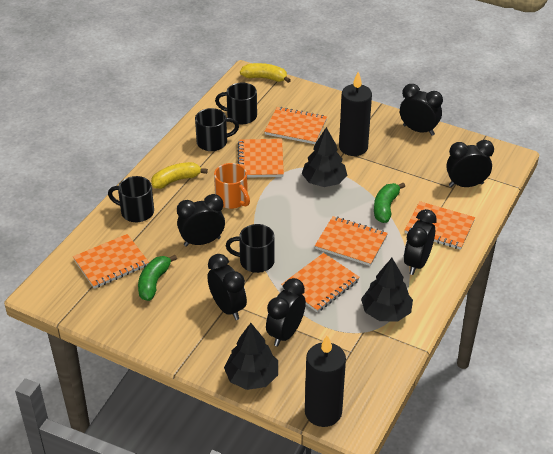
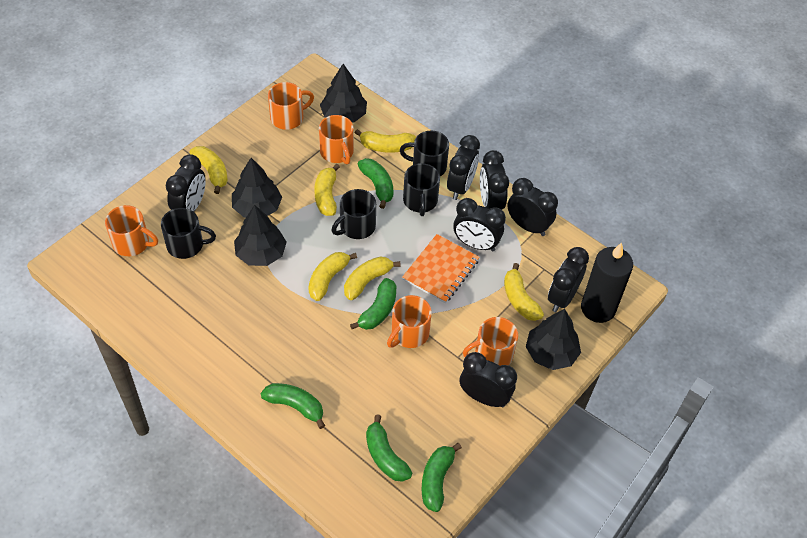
black candle: 2 -> 1
black clock: 6 -> 7
black tree: 3 -> 4
green banana: 2 -> 5
orange mug: 1 -> 5
orange notebook: 6 -> 1
yellow banana: 2 -> 6

